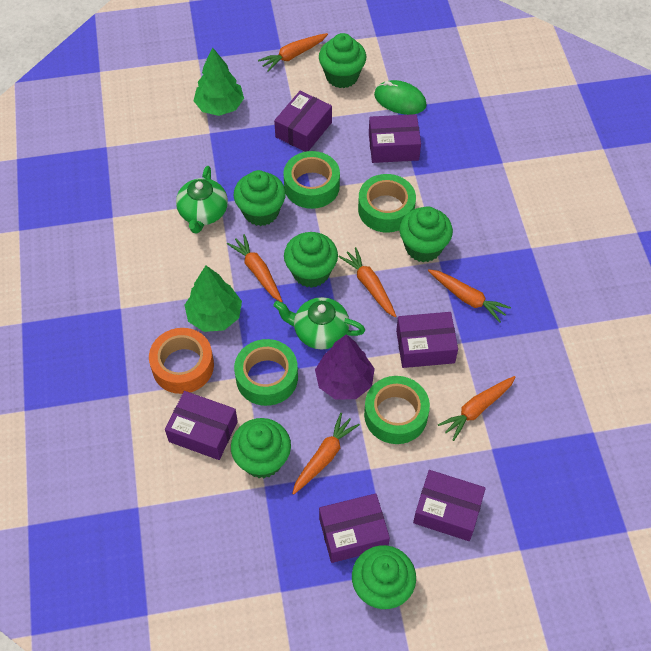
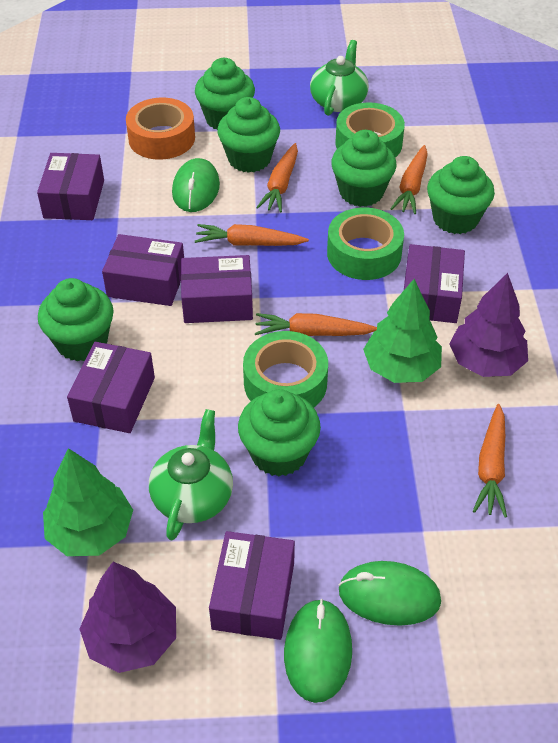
green mouse: 1 -> 3
green tape: 4 -> 3
orange carrot: 6 -> 5
purple tree: 1 -> 2

